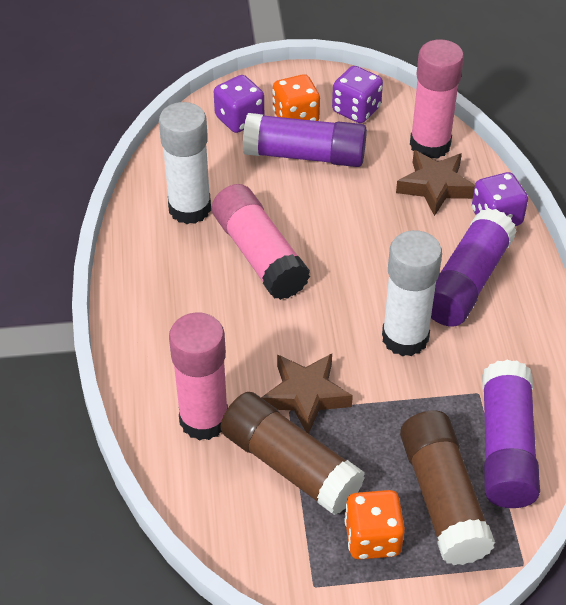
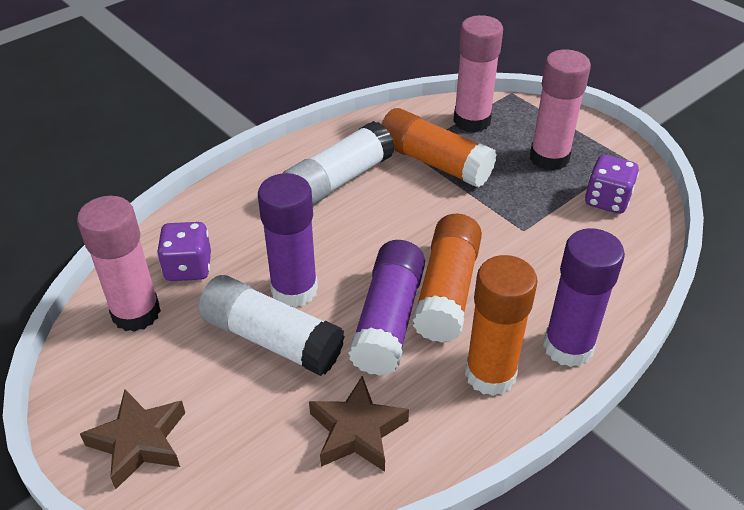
brown glue stick: 2 -> 0
orange dice: 2 -> 0
orange glue stick: 0 -> 3
purple dice: 3 -> 2

